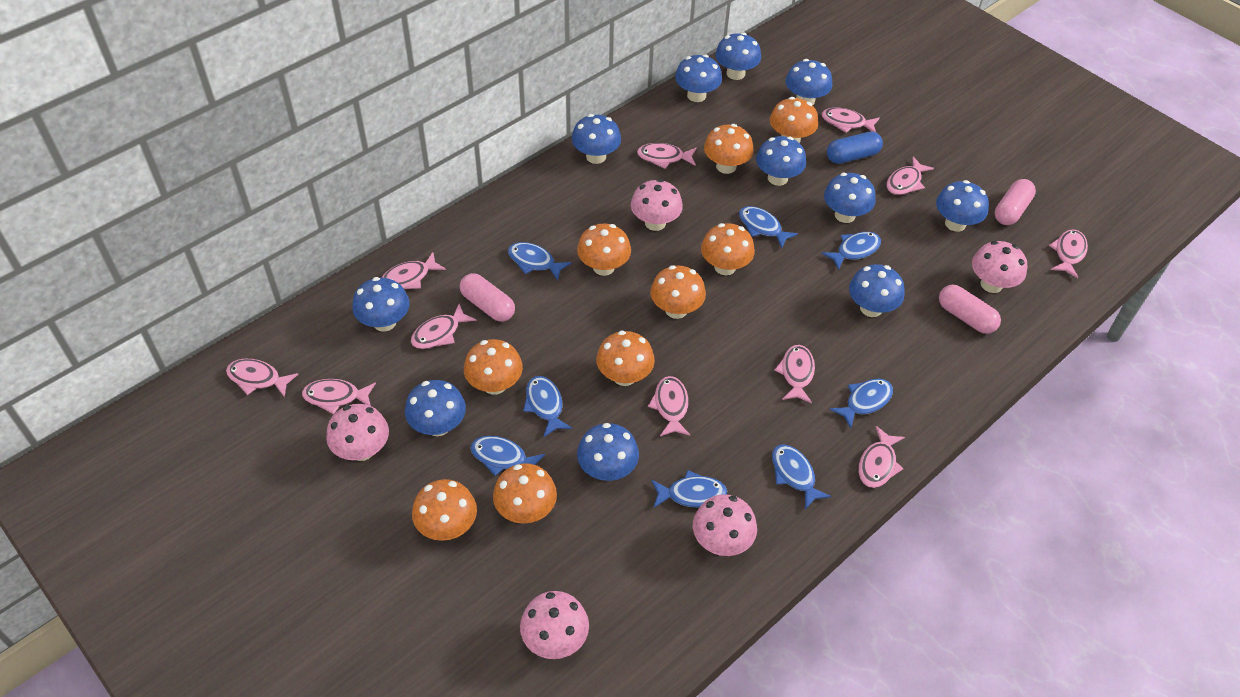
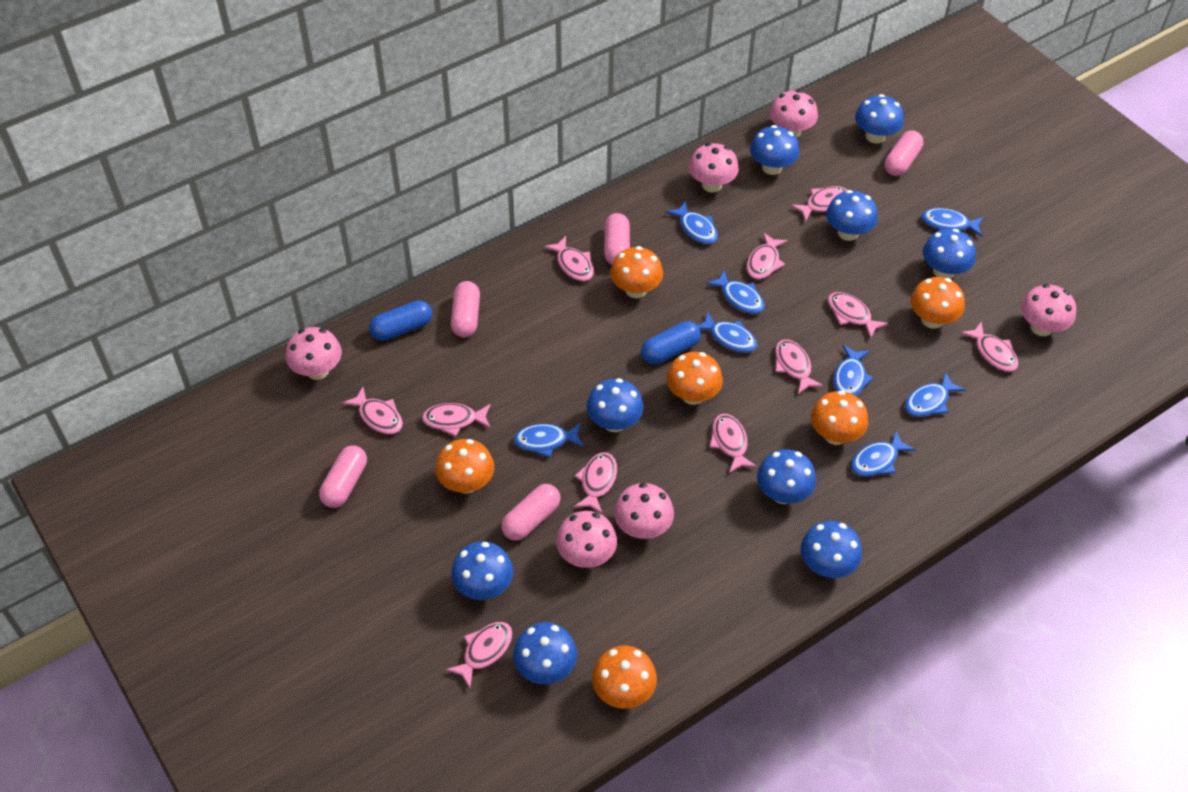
blue capsule: 1 -> 2
blue mushroom: 11 -> 9
orange mushroom: 9 -> 6
pink capsule: 3 -> 5
pink mushroom: 5 -> 6

